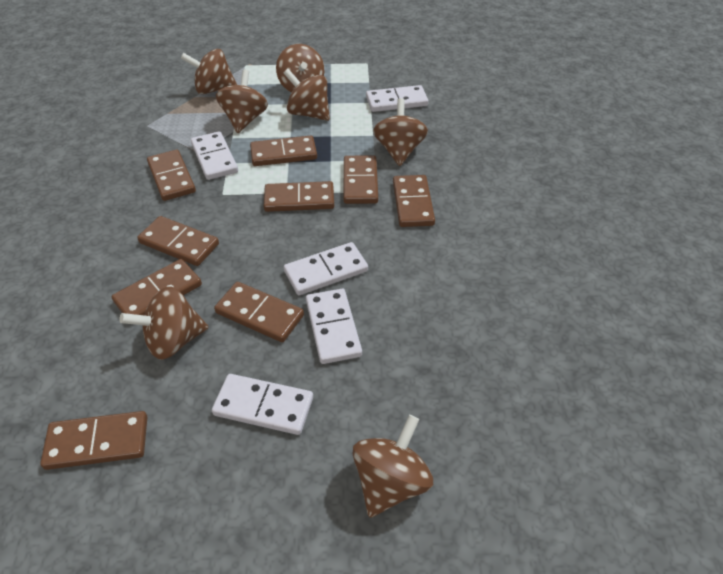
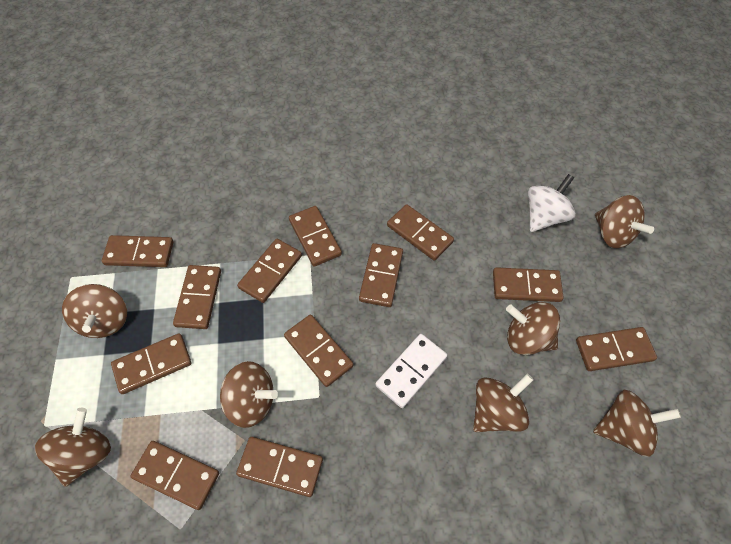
brown domino: 9 -> 12
white domino: 5 -> 1
white spinning top: 0 -> 1

